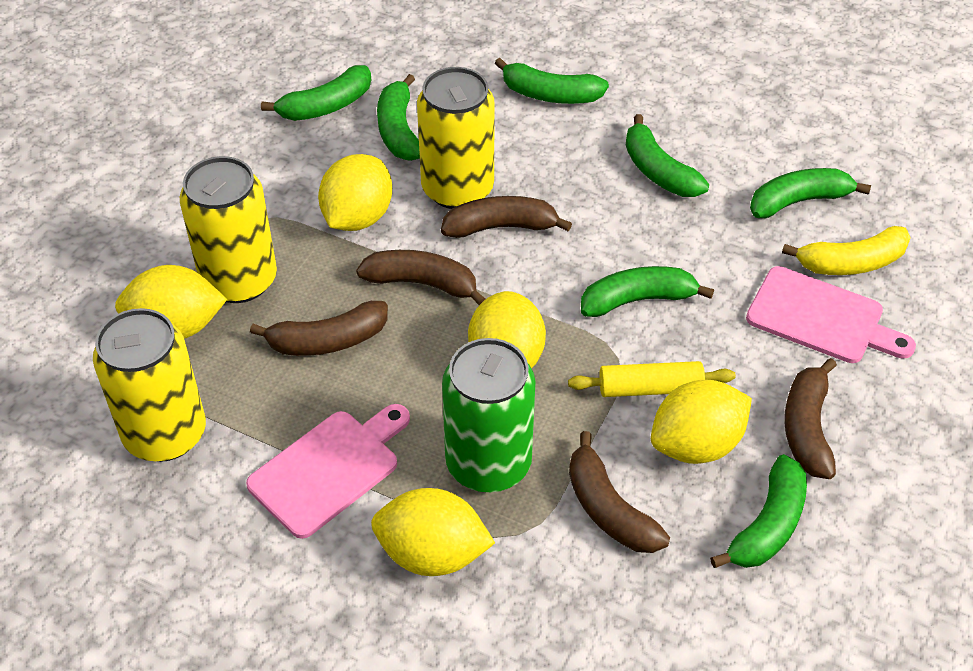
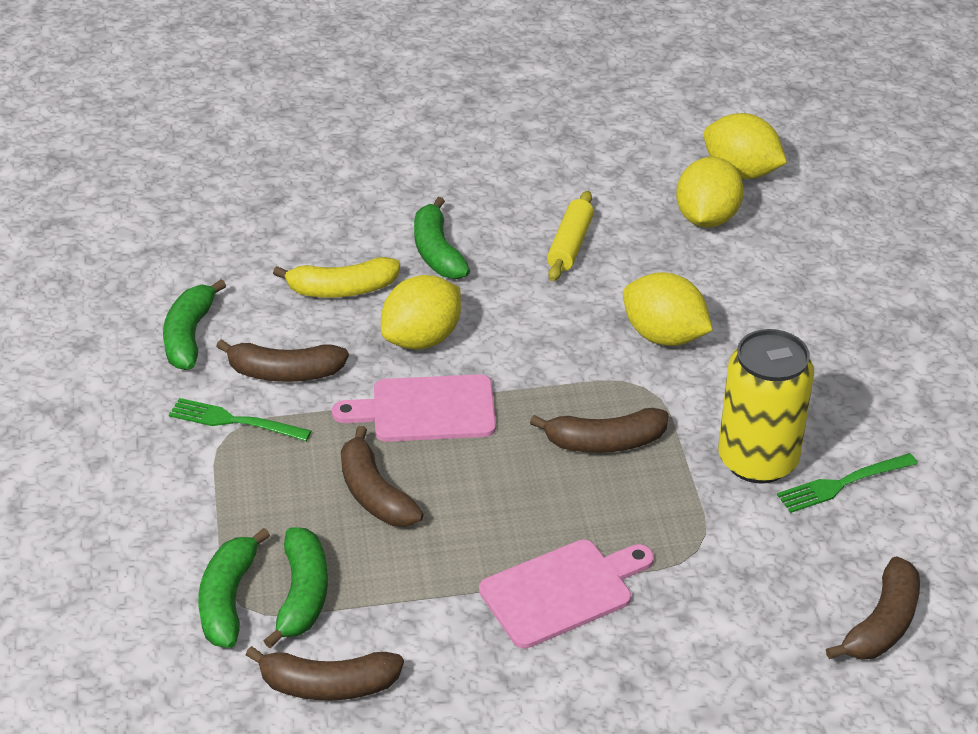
green banana: 7 -> 4
green can: 1 -> 0
green fork: 0 -> 2
yellow can: 3 -> 1
yellow lemon: 5 -> 4

